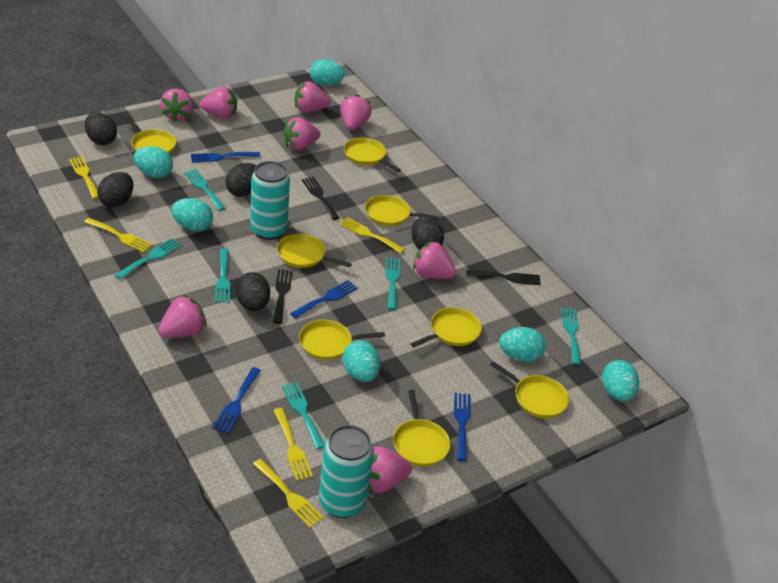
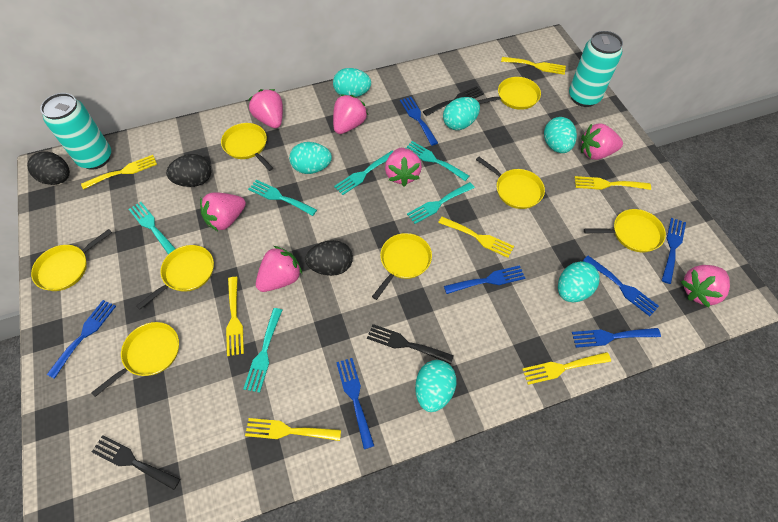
black egg: 5 -> 3
blue fork: 4 -> 7
pink strawberry: 8 -> 7
yellow fork: 5 -> 7

